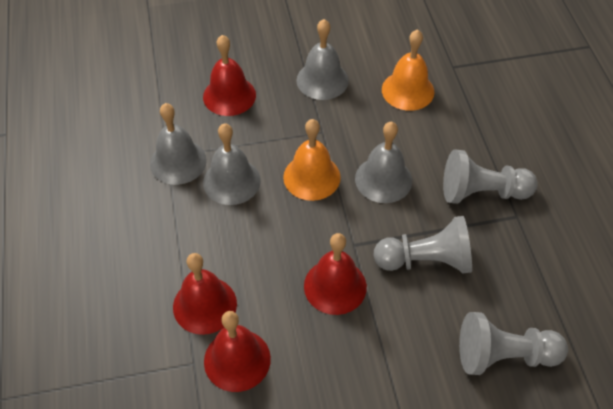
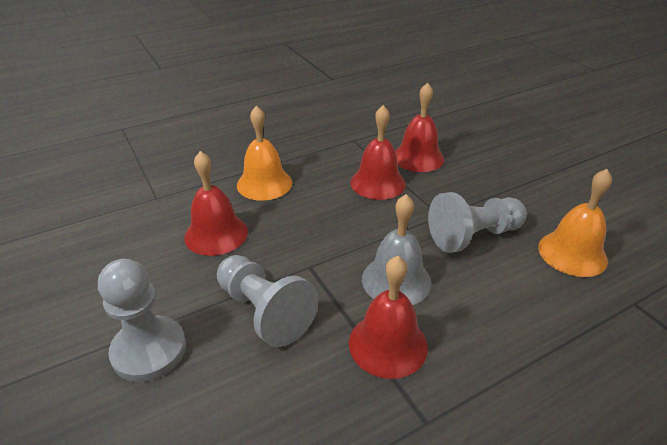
grey bell: 4 -> 1

